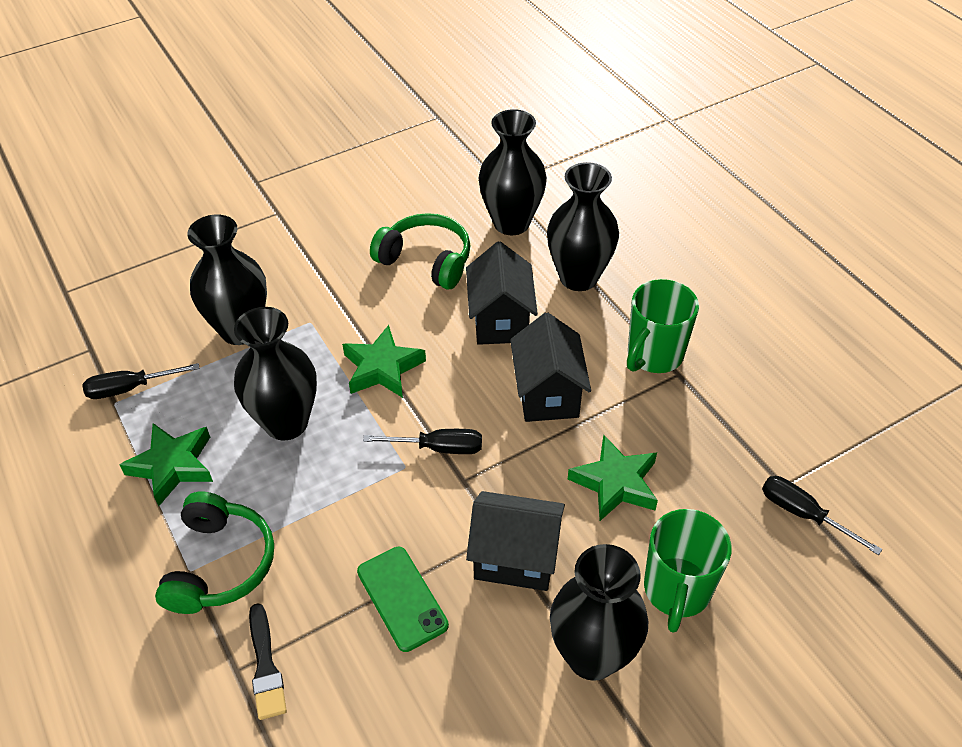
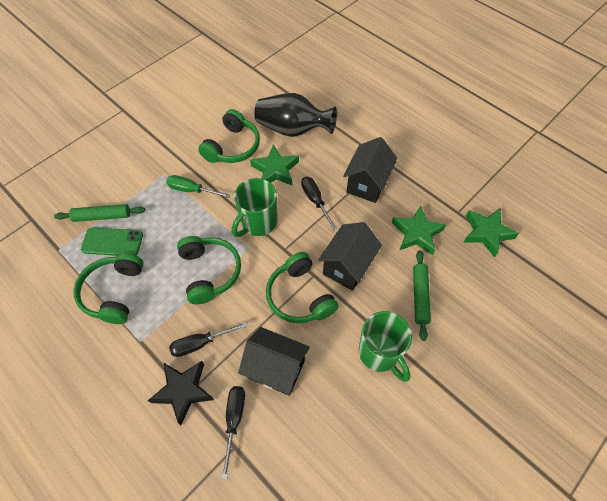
black brush: 1 -> 0
black star: 0 -> 1
black vase: 5 -> 1
green headphones: 2 -> 4
green rolling pin: 0 -> 2
green screwdriver: 0 -> 1

